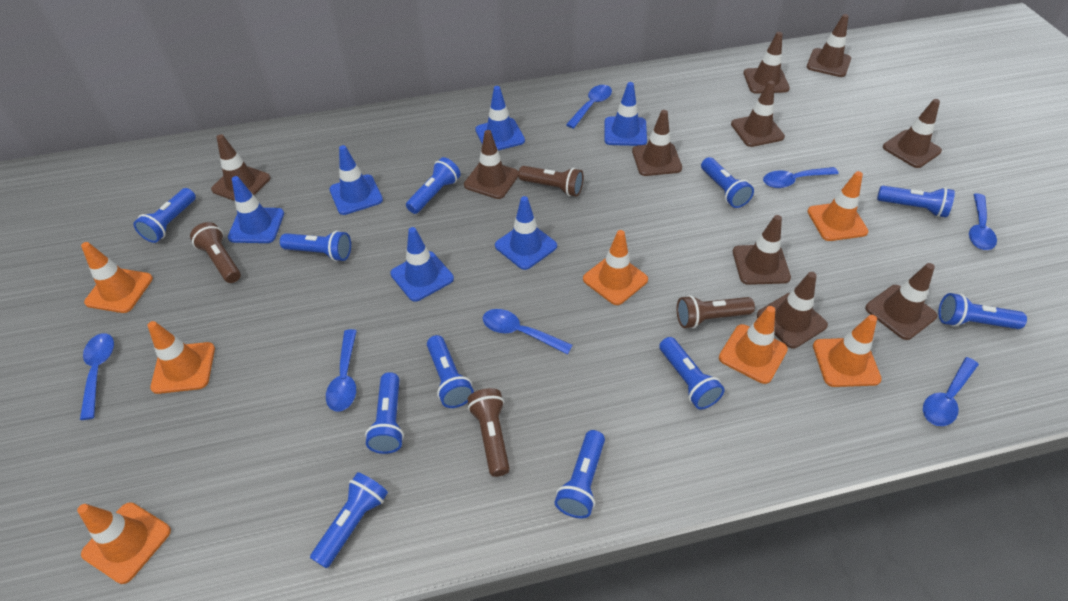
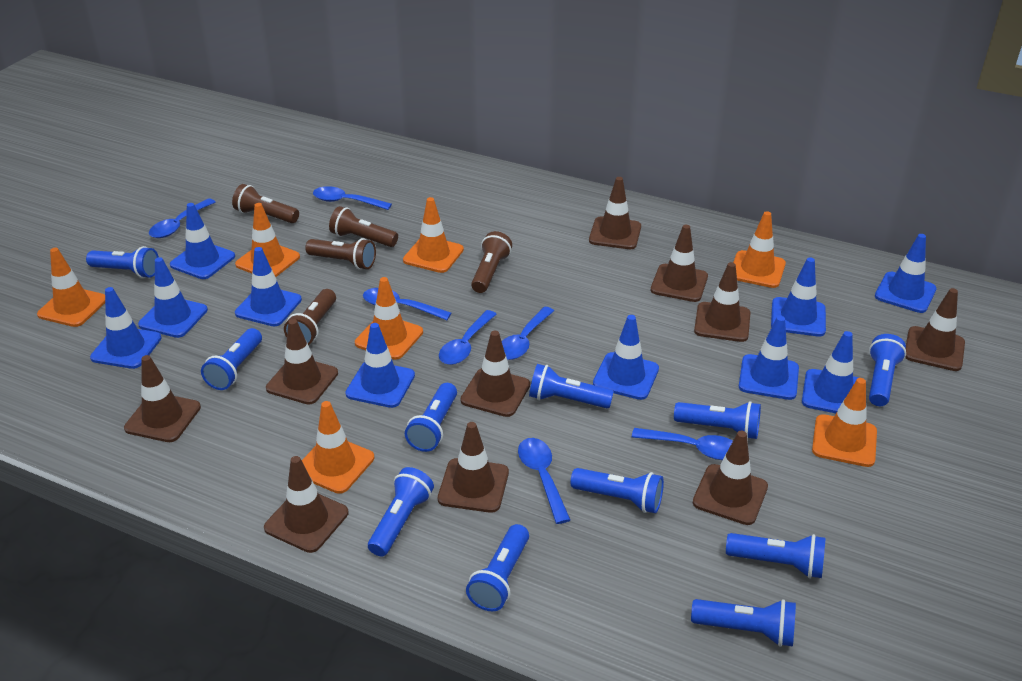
blue traffic cone: 6 -> 10
brown flashlight: 4 -> 5

